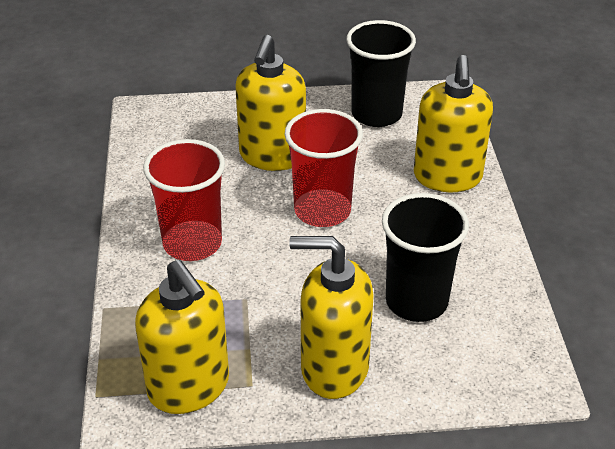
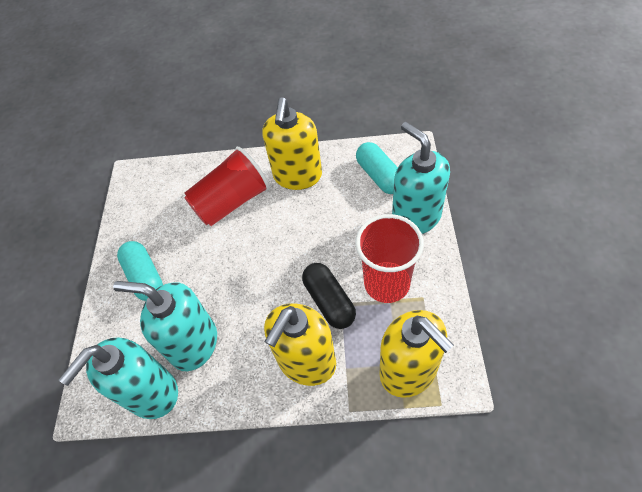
black capsule: 0 -> 1
black cup: 2 -> 0
turquoise capsule: 0 -> 2
turquoise soap dispenser: 0 -> 3
yellow soap dispenser: 4 -> 3

